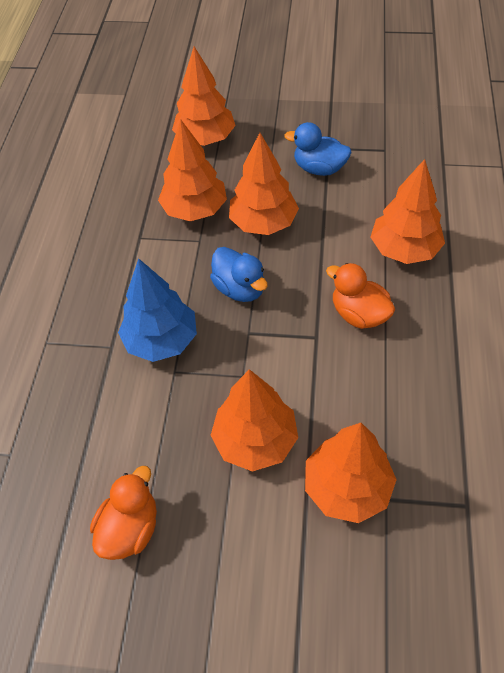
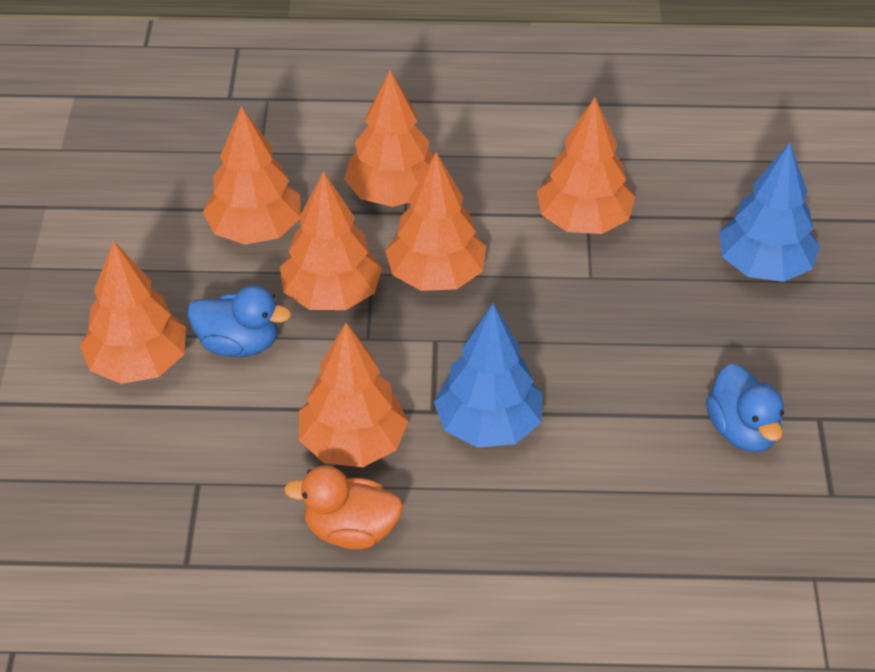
blue tree: 1 -> 2
orange duck: 2 -> 1
orange tree: 6 -> 7

